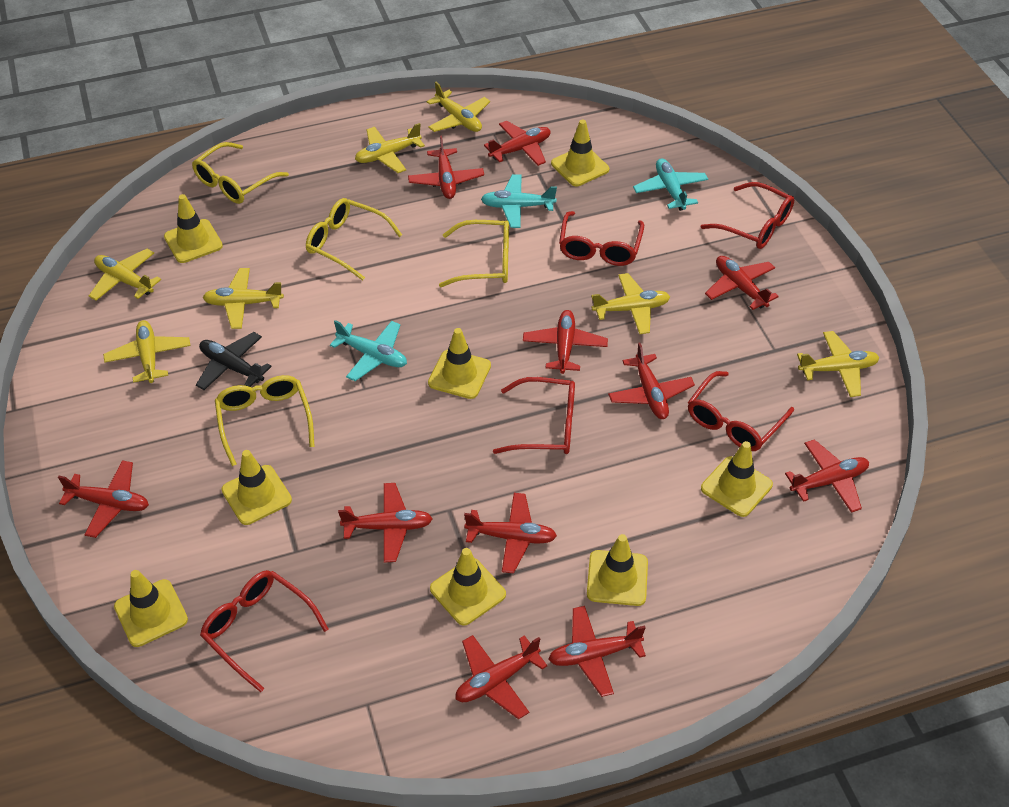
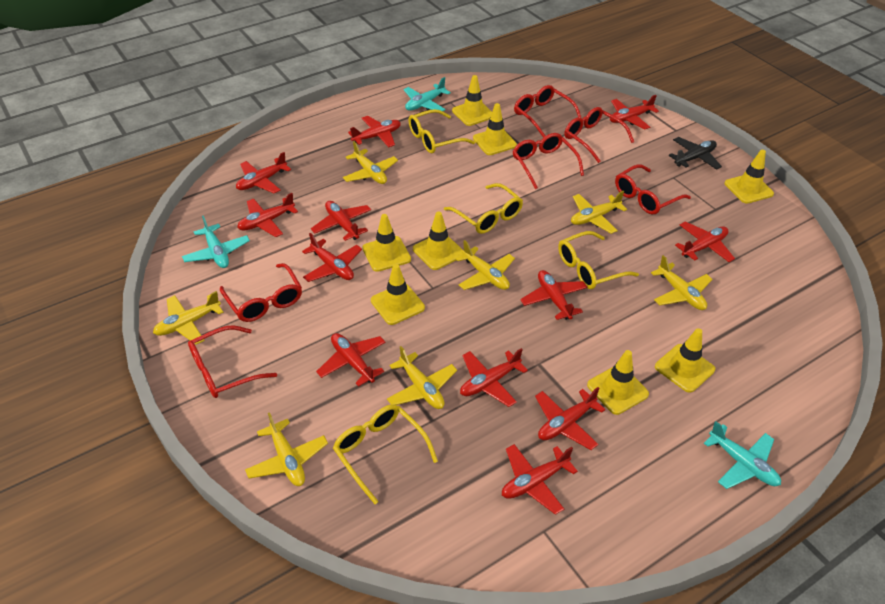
red glasses: 5 -> 6
red plane: 11 -> 12

